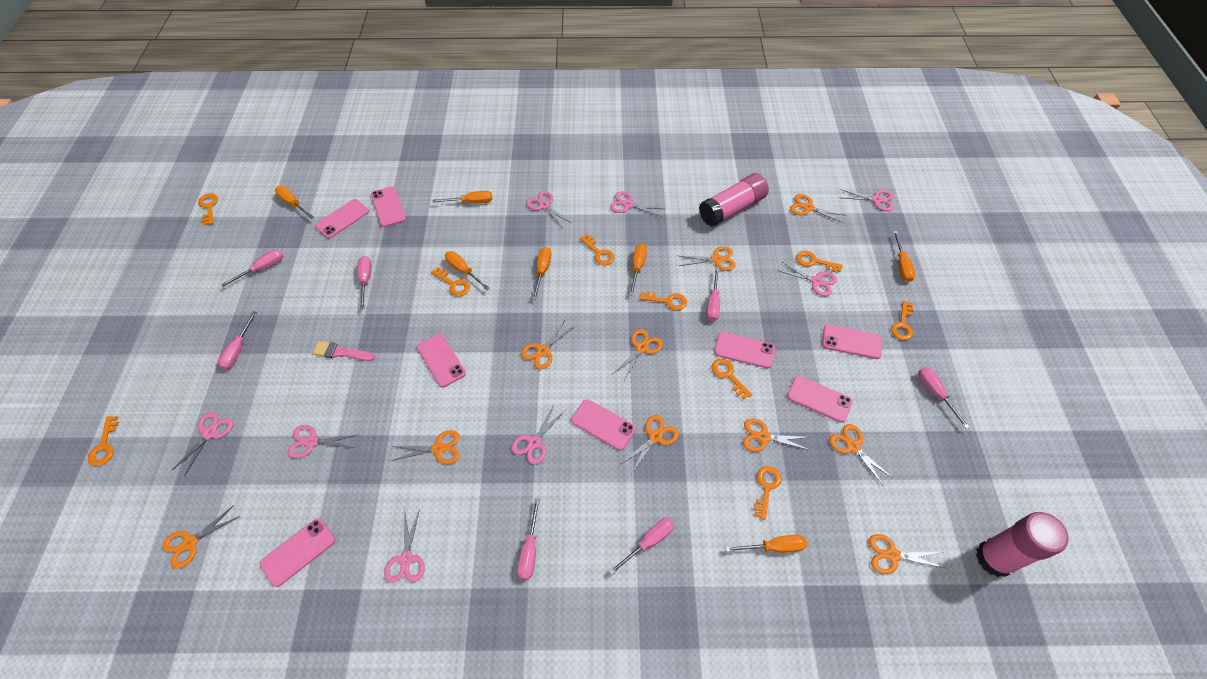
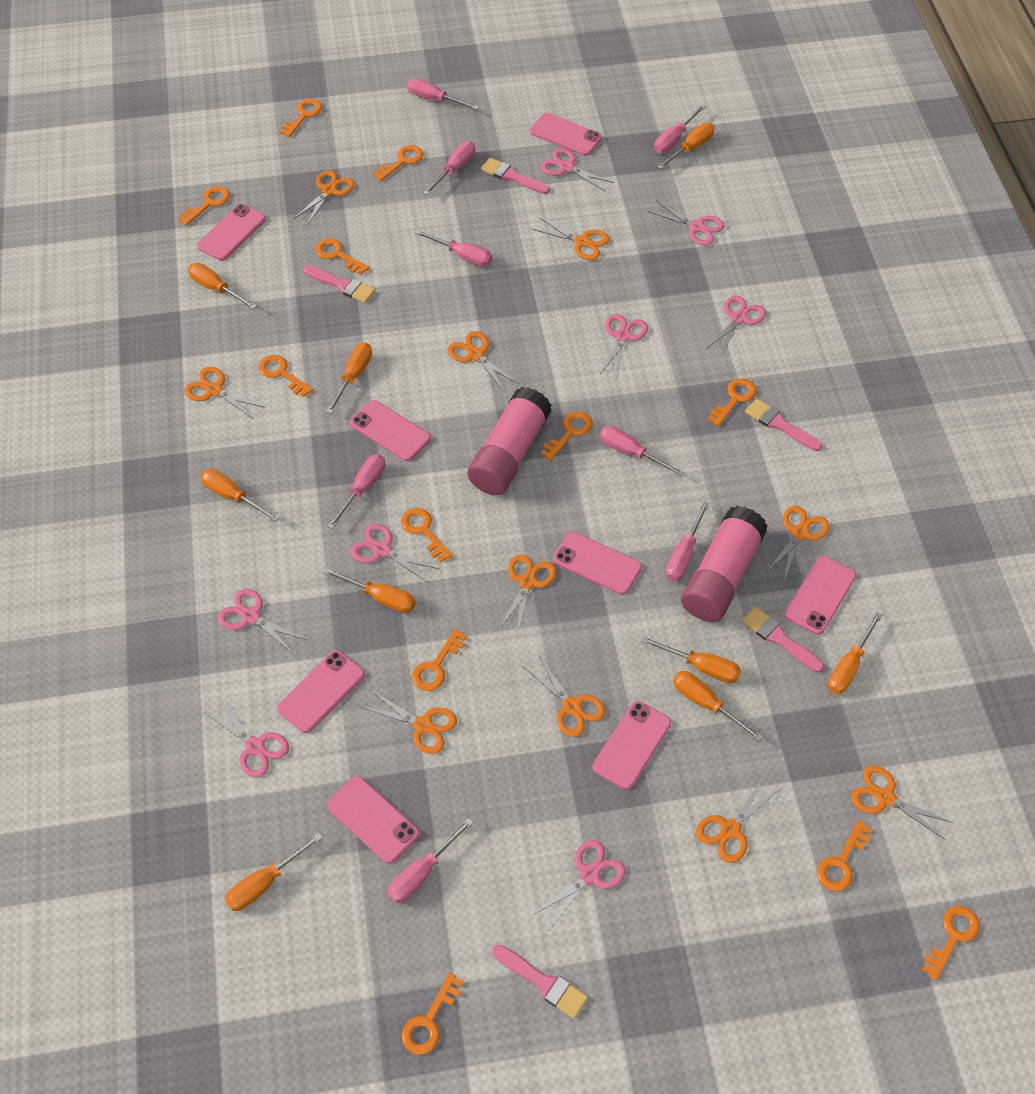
orange key: 9 -> 12
orange screwdriver: 7 -> 9
pink brush: 1 -> 5
pink screwdriver: 7 -> 8

